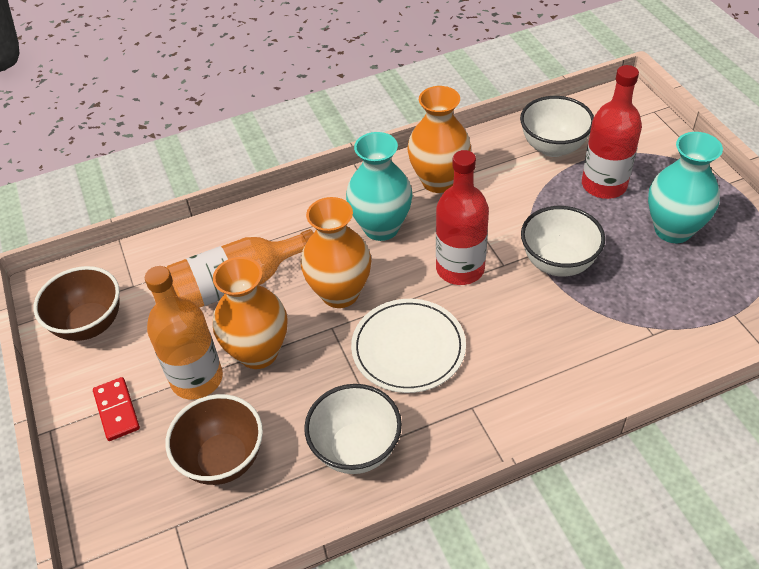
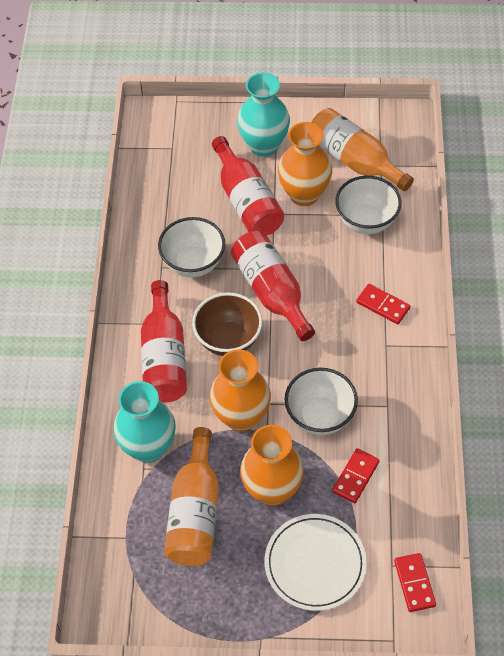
brown bowl: 2 -> 1
red bottle: 2 -> 3
red domino: 1 -> 3

